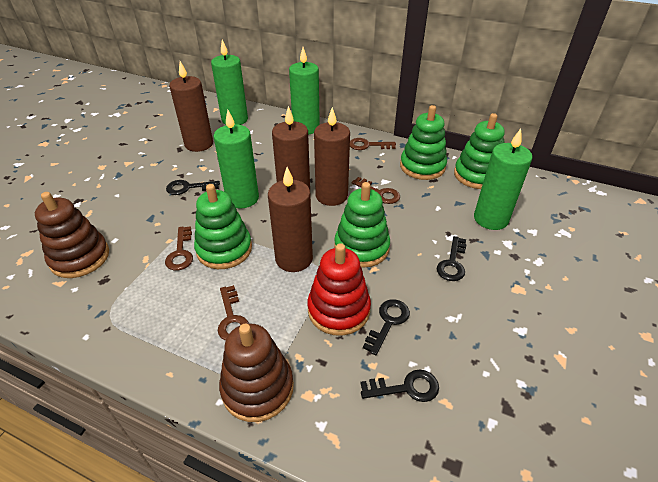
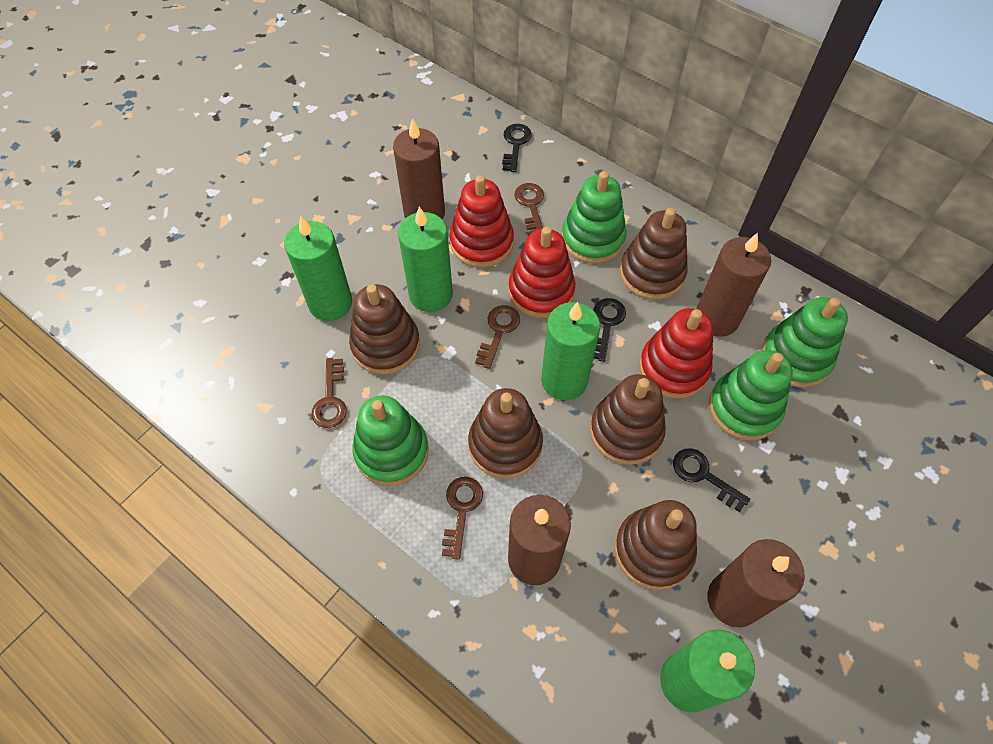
black key: 4 -> 3
brown stacking toy: 2 -> 5
red stacking toy: 1 -> 3

